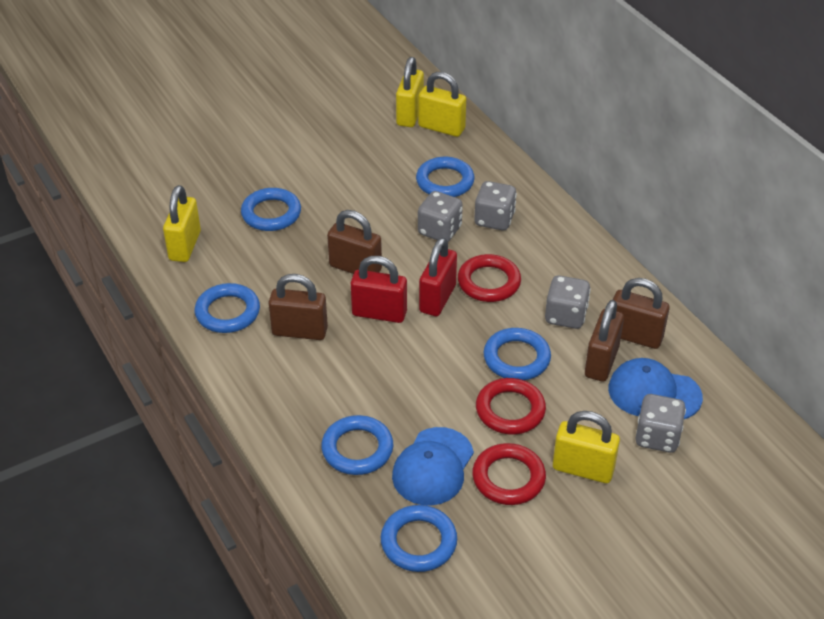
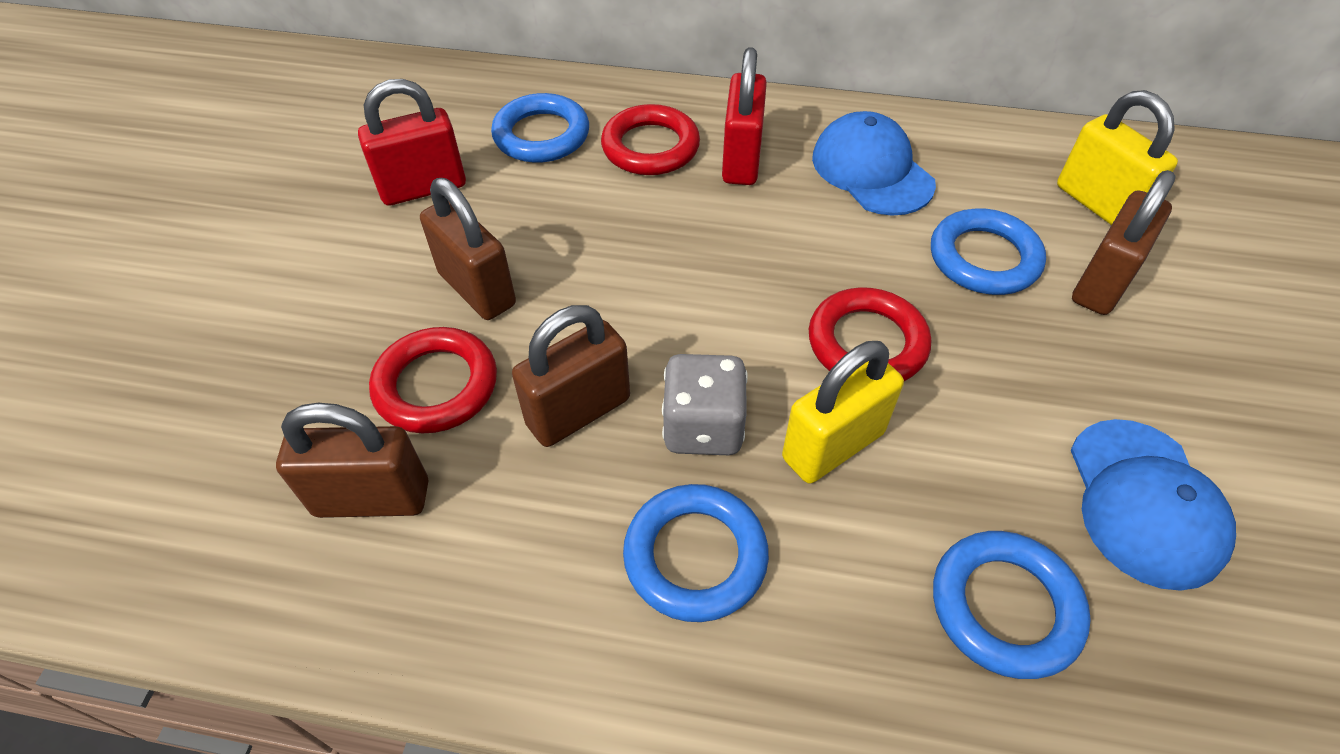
blue ring: 6 -> 4
grey dice: 4 -> 1
yellow padlock: 4 -> 2

